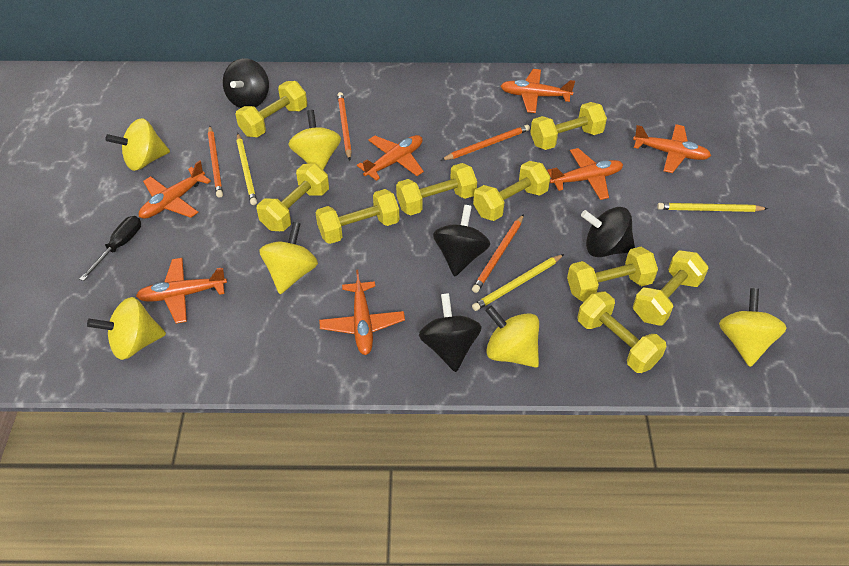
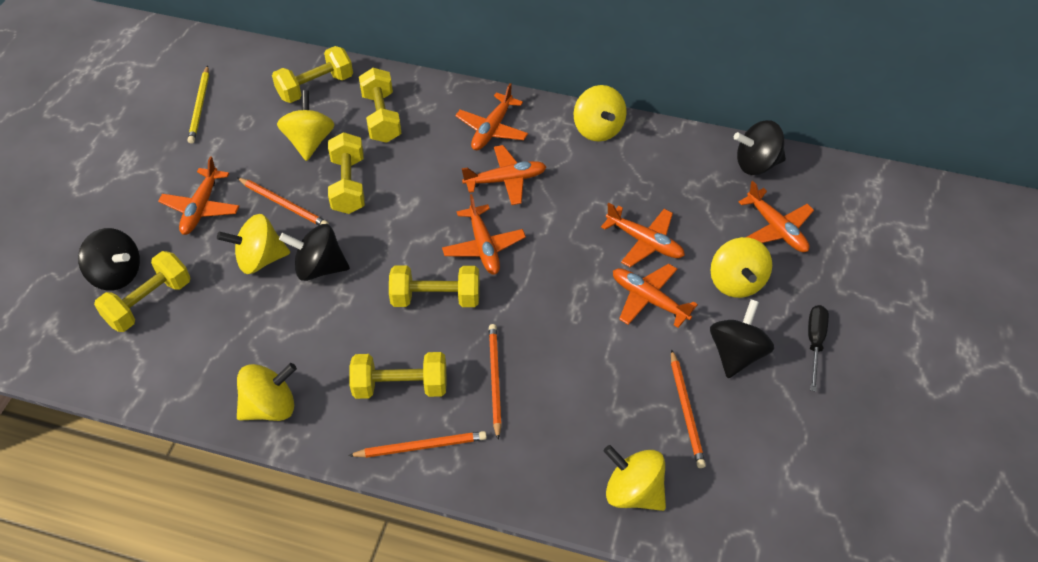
yellow dumbbell: 9 -> 6
yellow pencil: 3 -> 1

